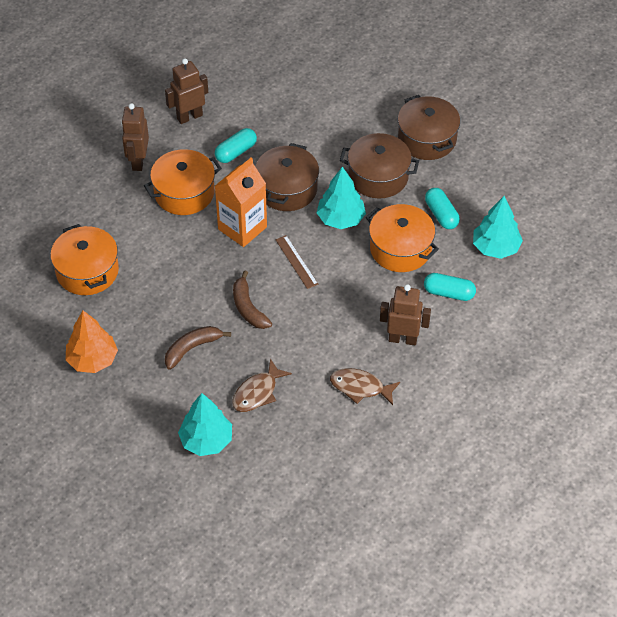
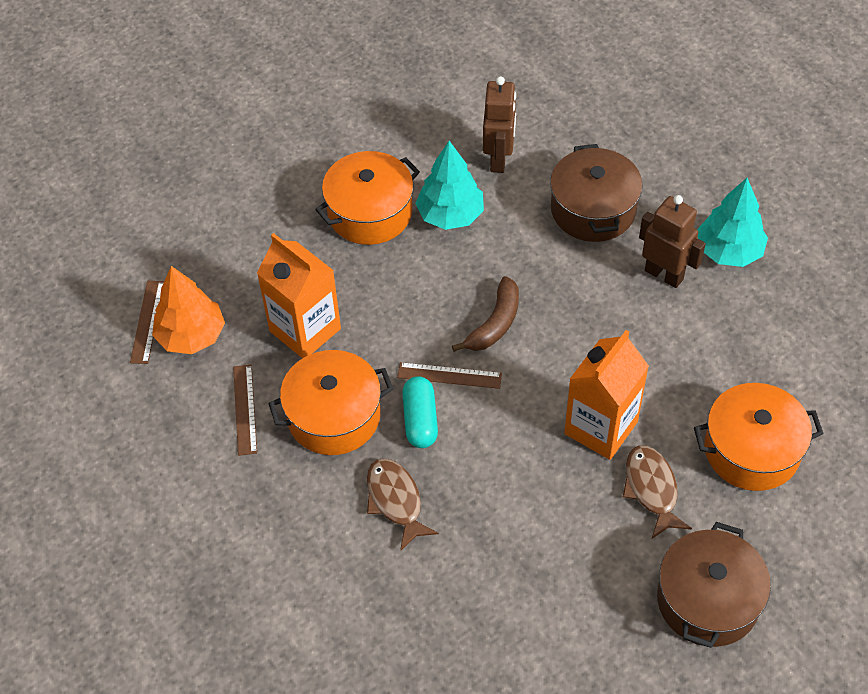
brown banana: 2 -> 1
brown pot: 3 -> 2
brown robot: 3 -> 2
brown ruler: 1 -> 3
orange carton: 1 -> 2
turquoise capsule: 3 -> 1
turquoise tree: 3 -> 2

